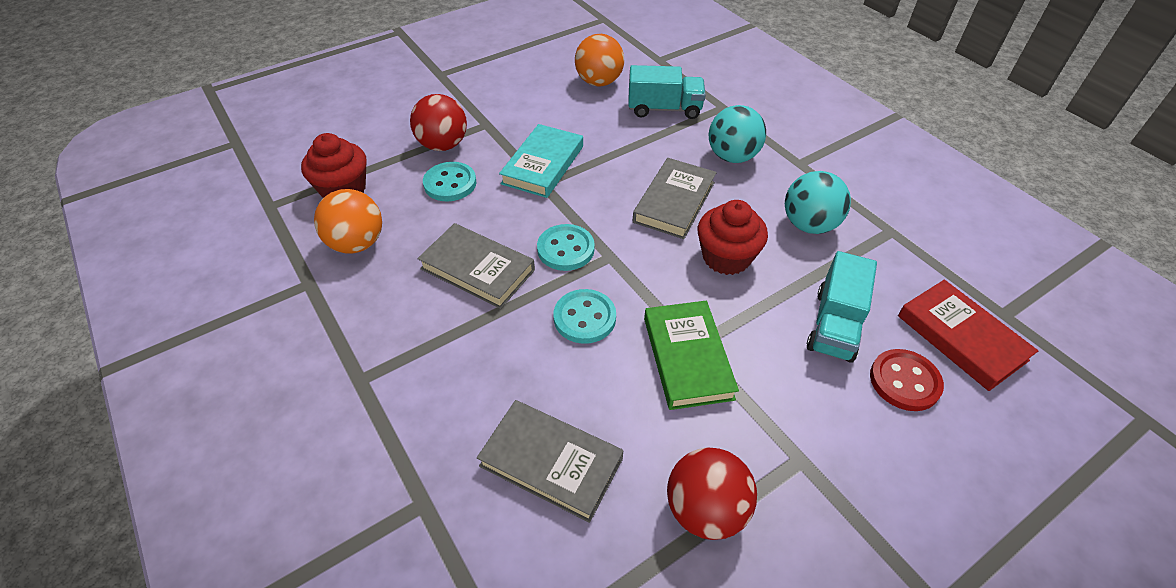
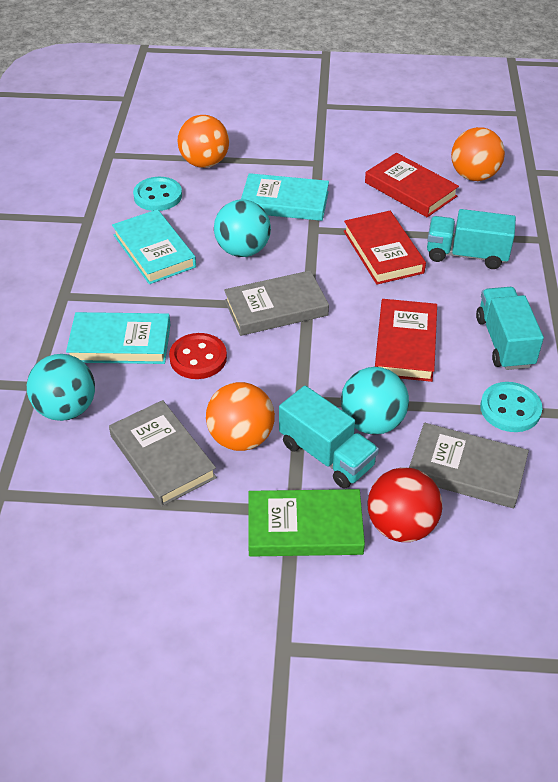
orange ball: 2 -> 3
red ball: 2 -> 1
red book: 1 -> 3
red cupcake: 2 -> 0
turquoise ball: 2 -> 3
turquoise book: 1 -> 3
turquoise button: 3 -> 2
turquoise truck: 2 -> 3

